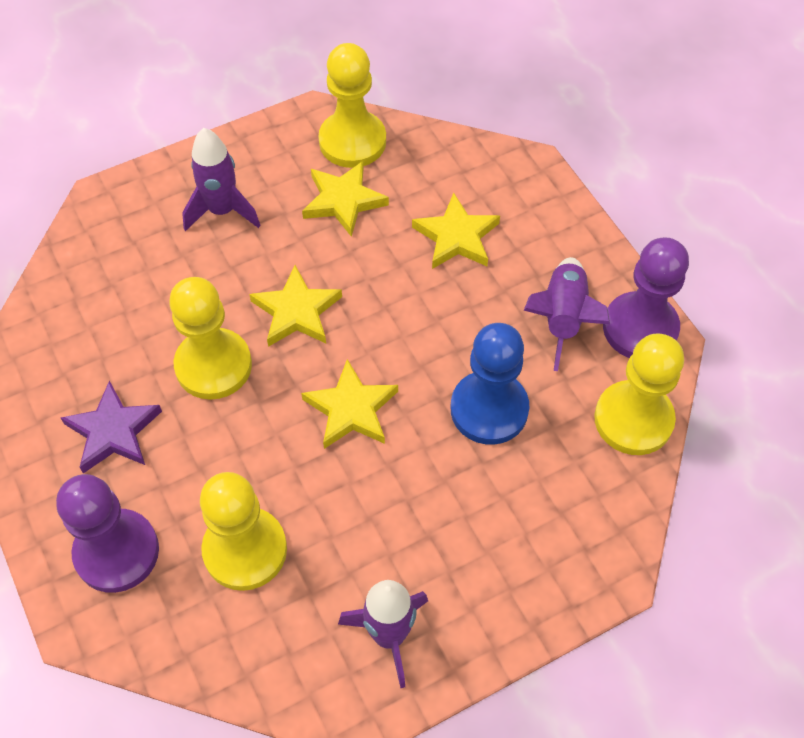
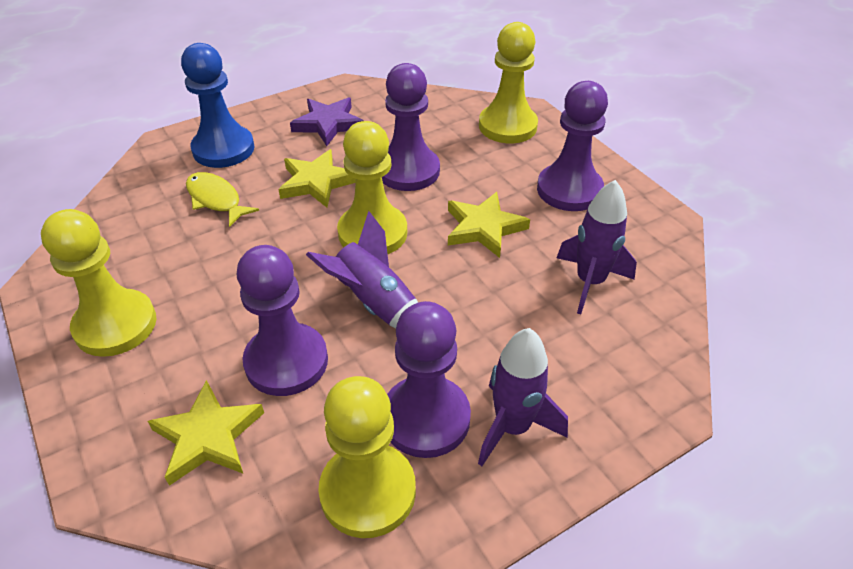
purple pawn: 2 -> 4
yellow fish: 0 -> 1
yellow star: 4 -> 3

